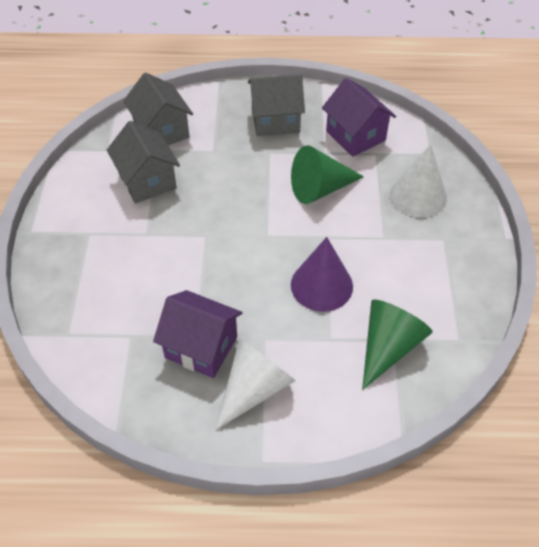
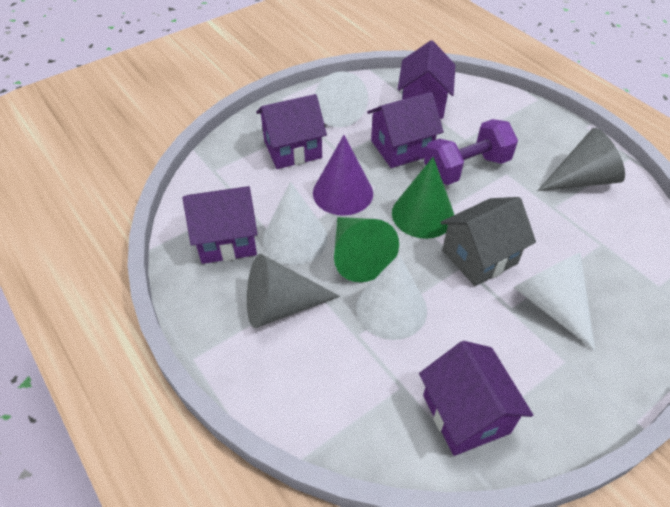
grey cone: 0 -> 2
grey house: 3 -> 1
purple dumbbell: 0 -> 1
purple house: 2 -> 5
white cone: 2 -> 4

